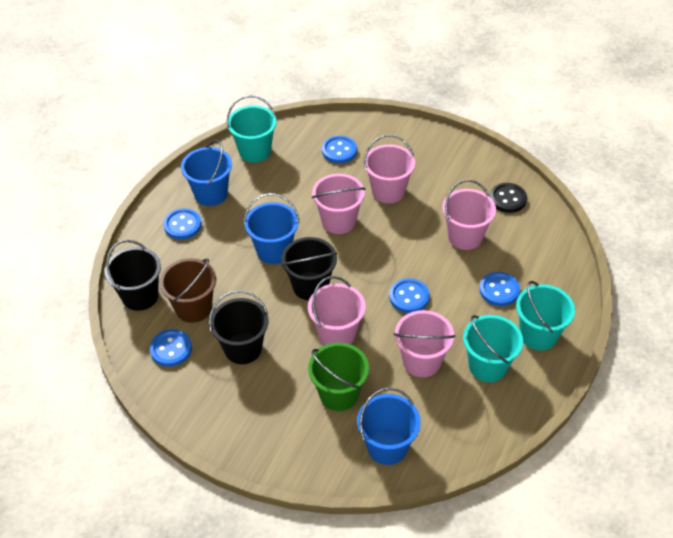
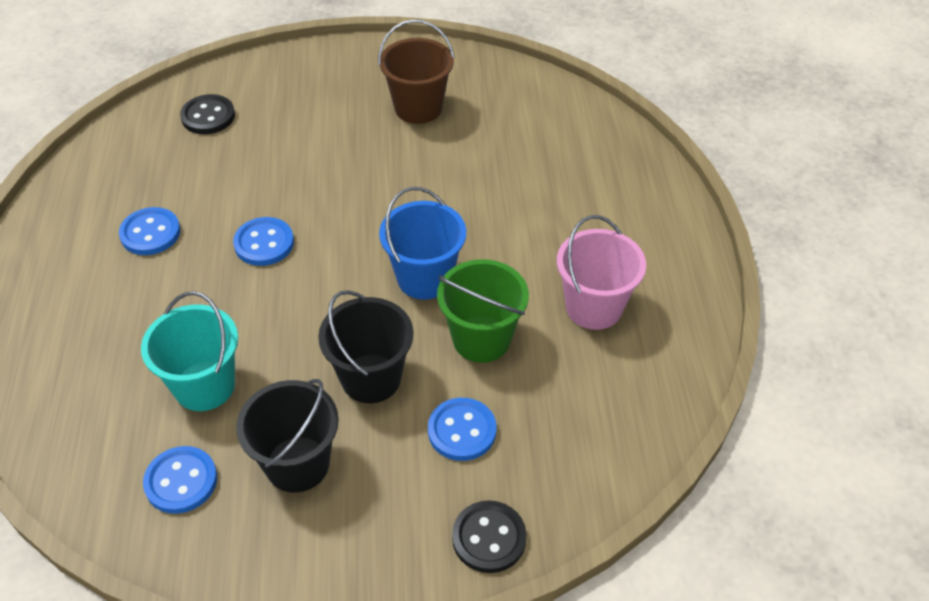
black bucket: 3 -> 2
black button: 1 -> 2
blue bucket: 3 -> 1
blue button: 5 -> 4
pink bucket: 5 -> 1
turquoise bucket: 3 -> 1

